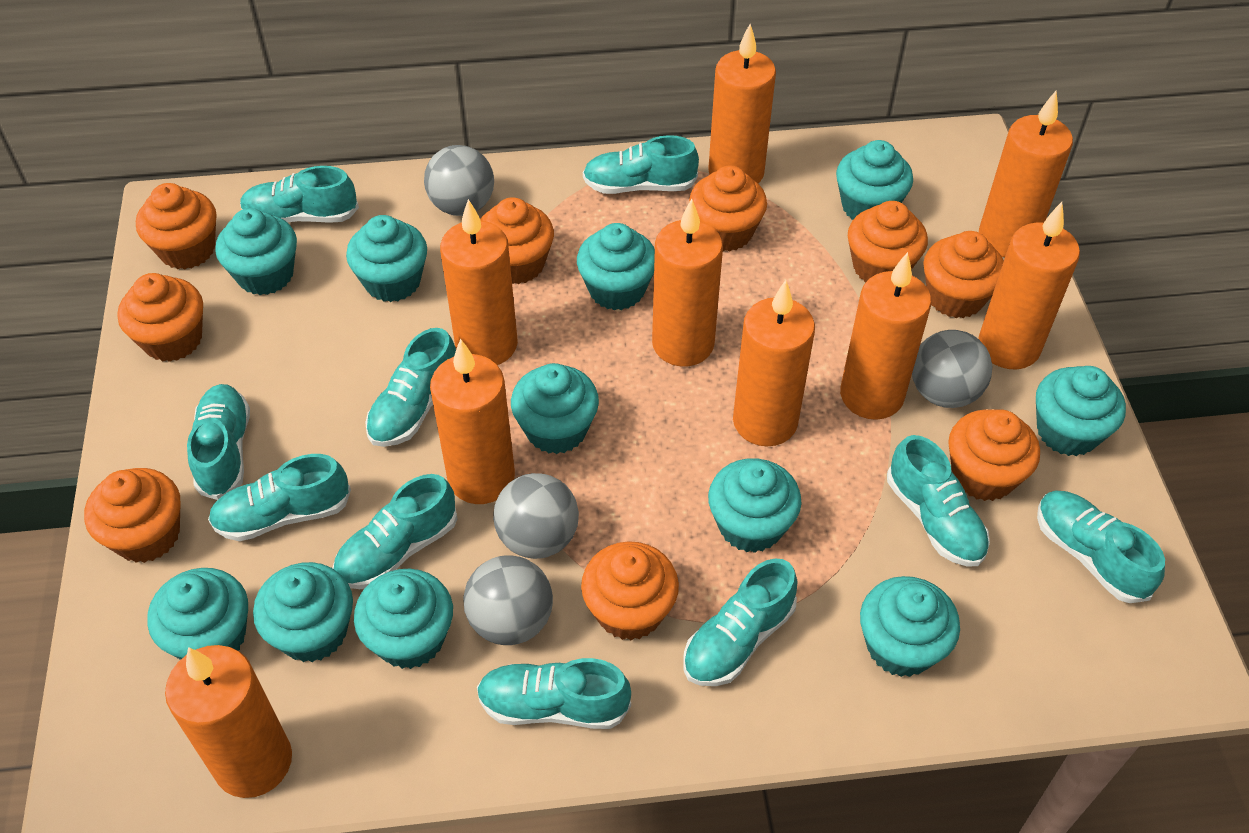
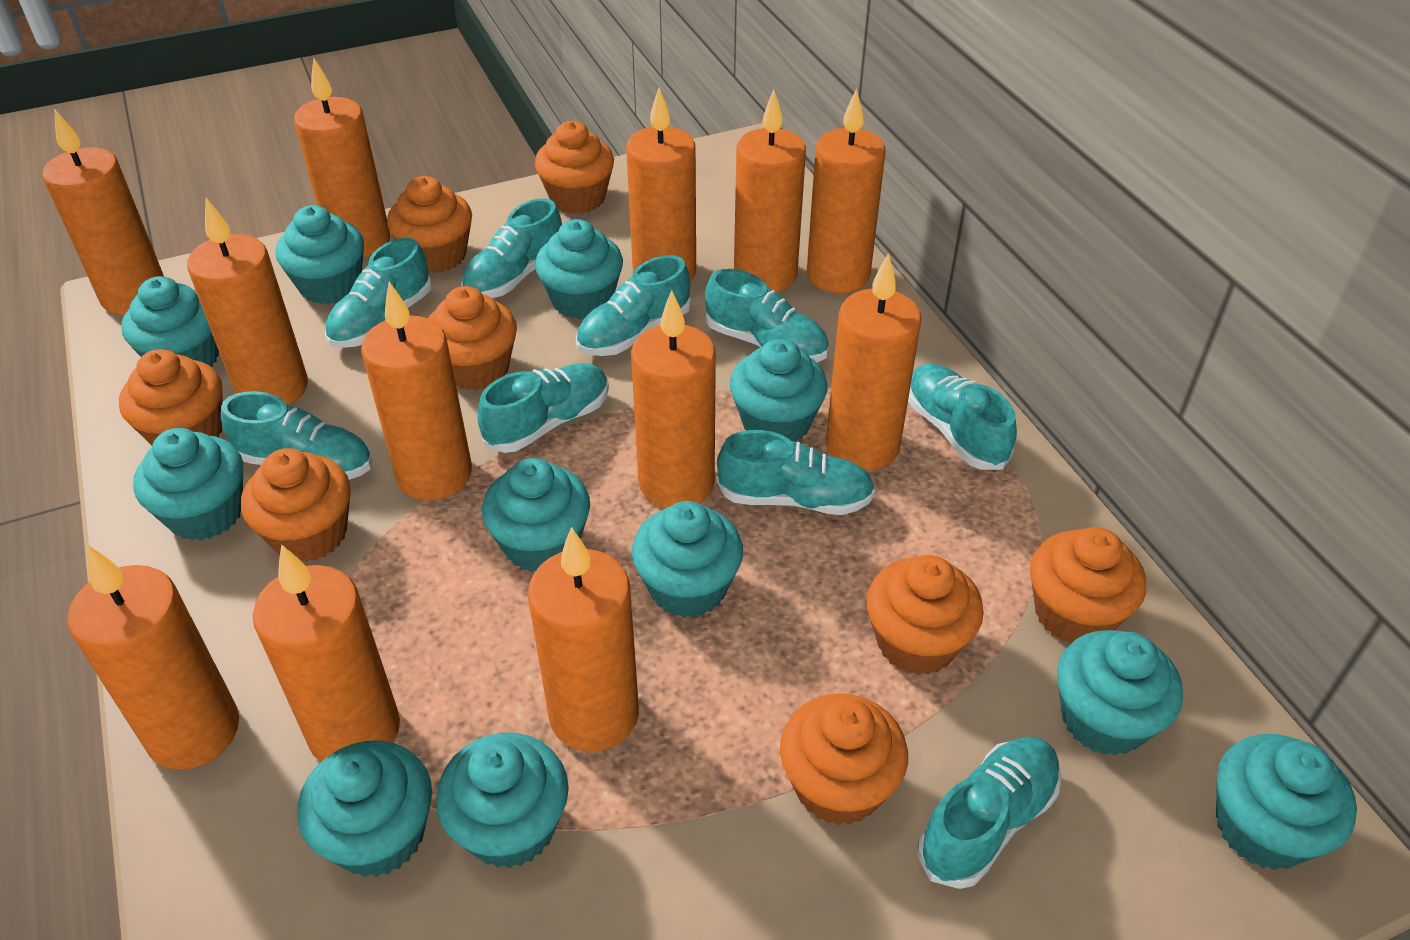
grey ball: 4 -> 0
orange candle: 9 -> 12
orange cupcake: 9 -> 8
turquoise shoe: 10 -> 9

